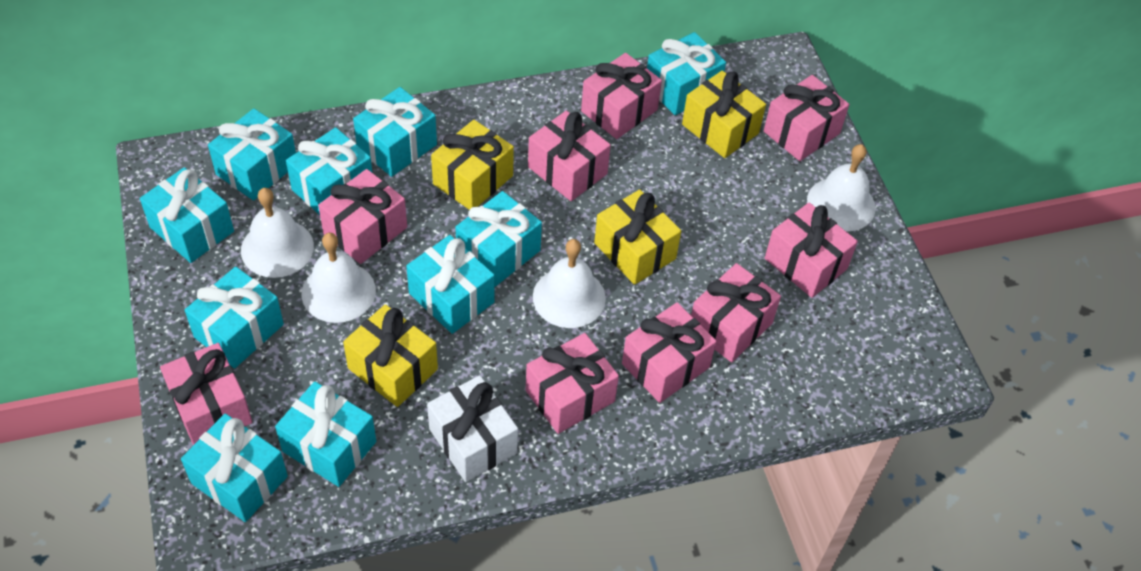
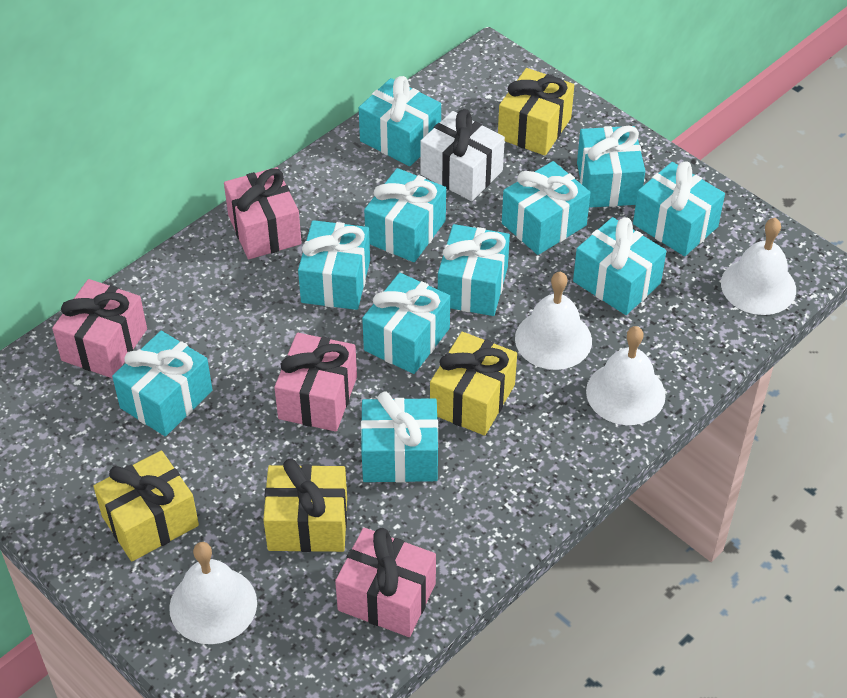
pink gift: 9 -> 4
turquoise gift: 10 -> 11

